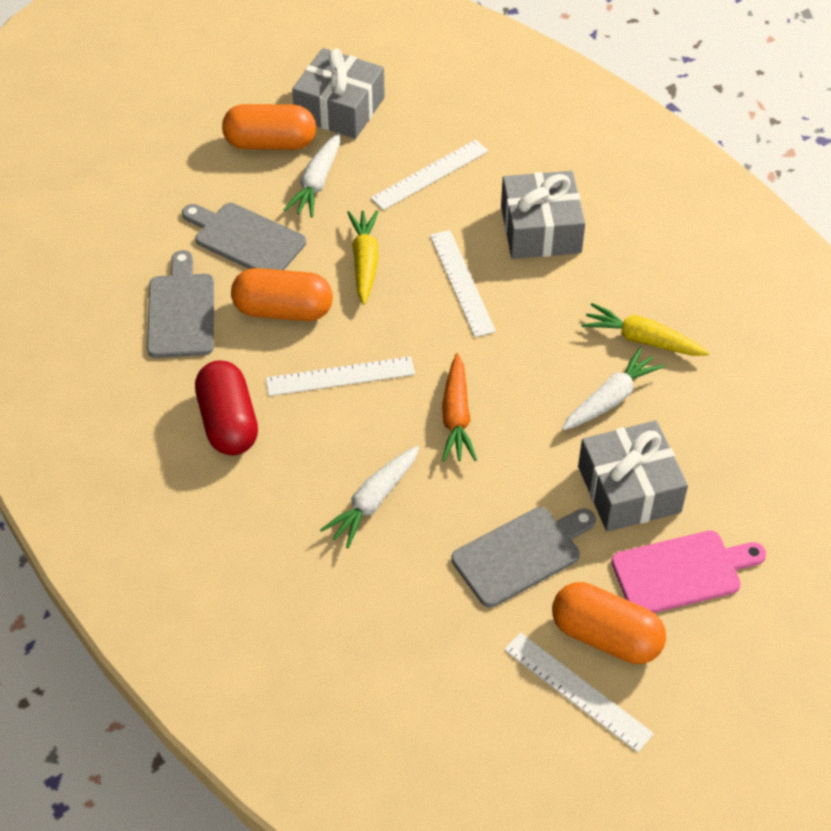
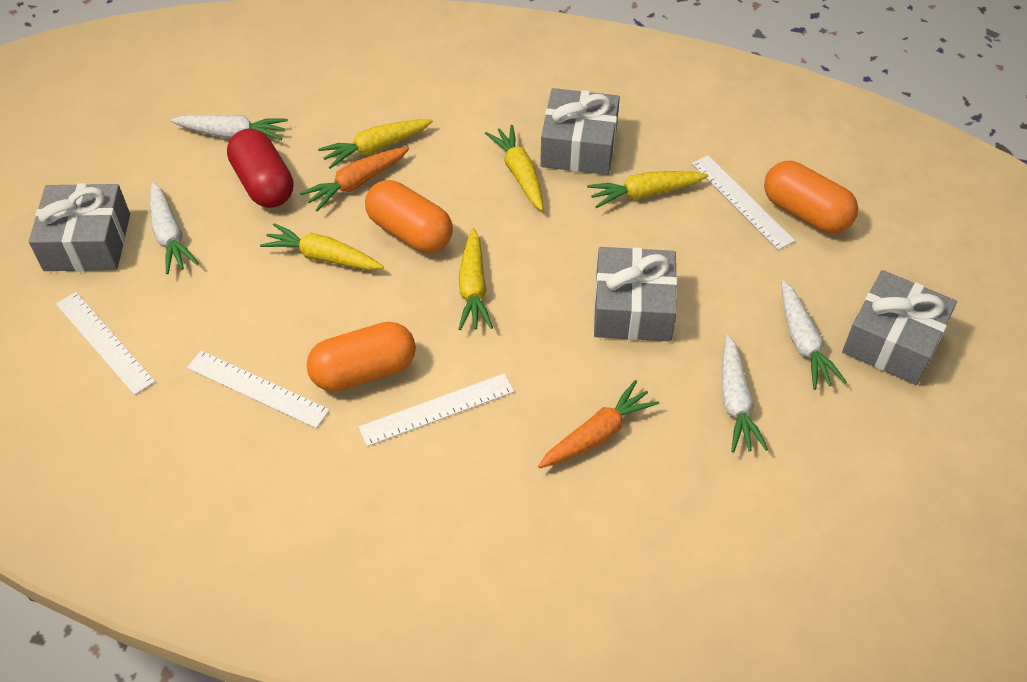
grey cutting board: 3 -> 0
grey gift: 3 -> 4
orange carrot: 1 -> 2
pink cutting board: 1 -> 0
white carrot: 3 -> 4
yellow carrot: 2 -> 5

